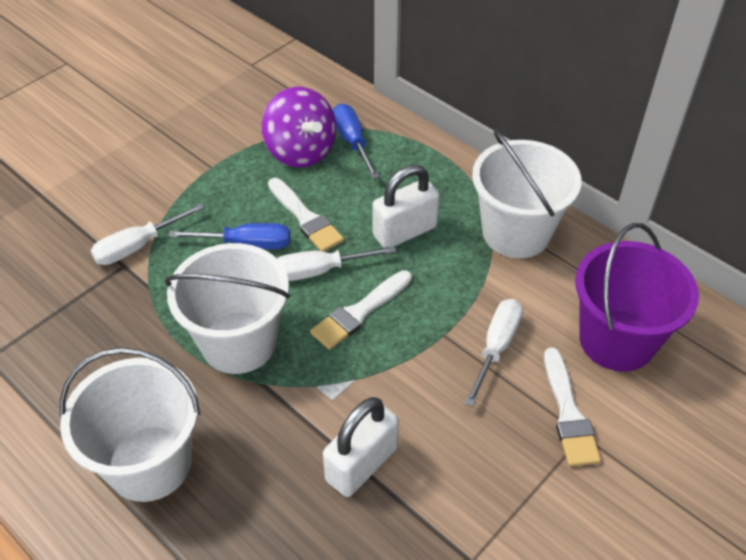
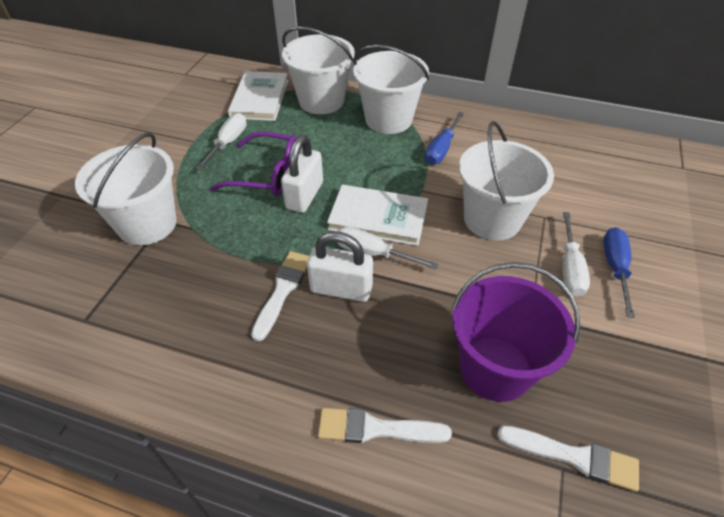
purple glasses: 0 -> 1
purple spinning top: 1 -> 0
white book: 0 -> 2
white bucket: 3 -> 4

